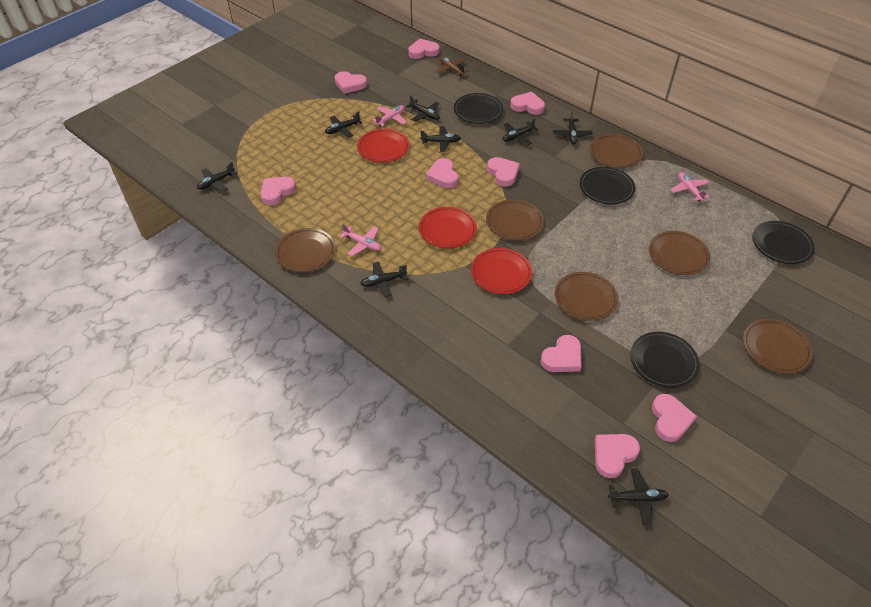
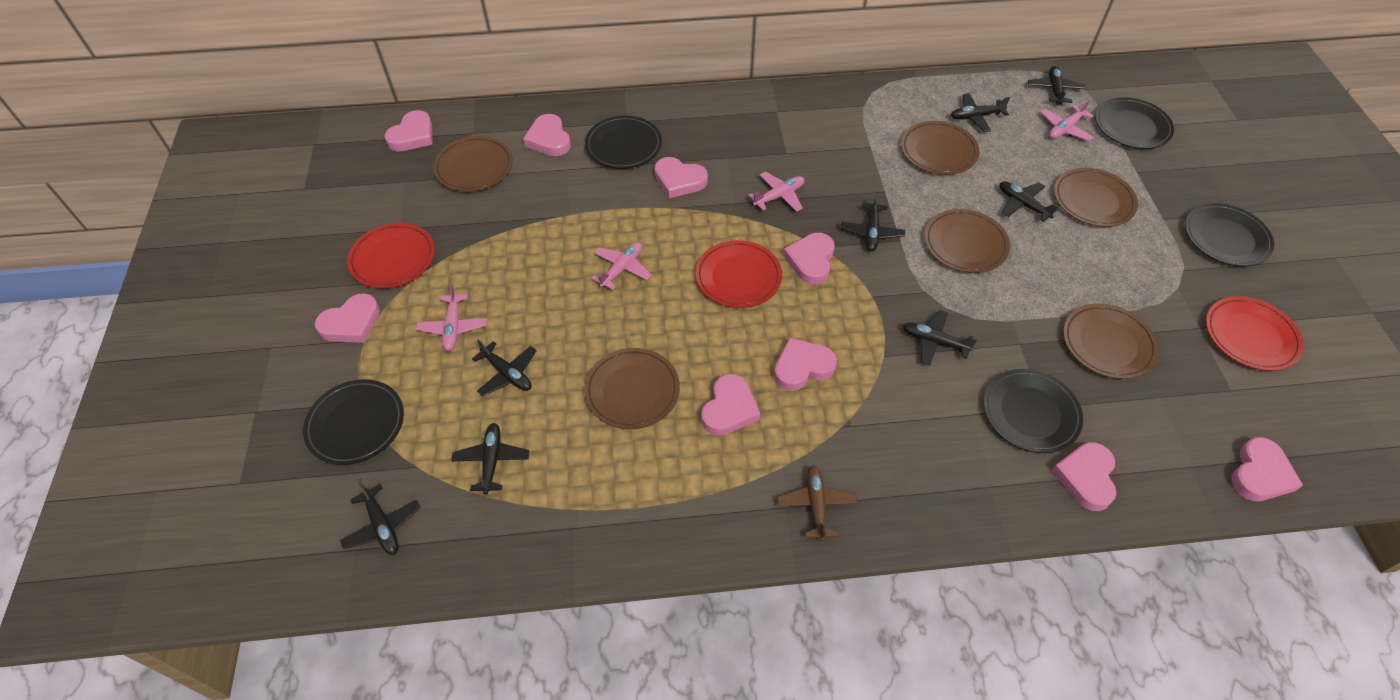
black plate: 4 -> 5
pink plane: 3 -> 4

